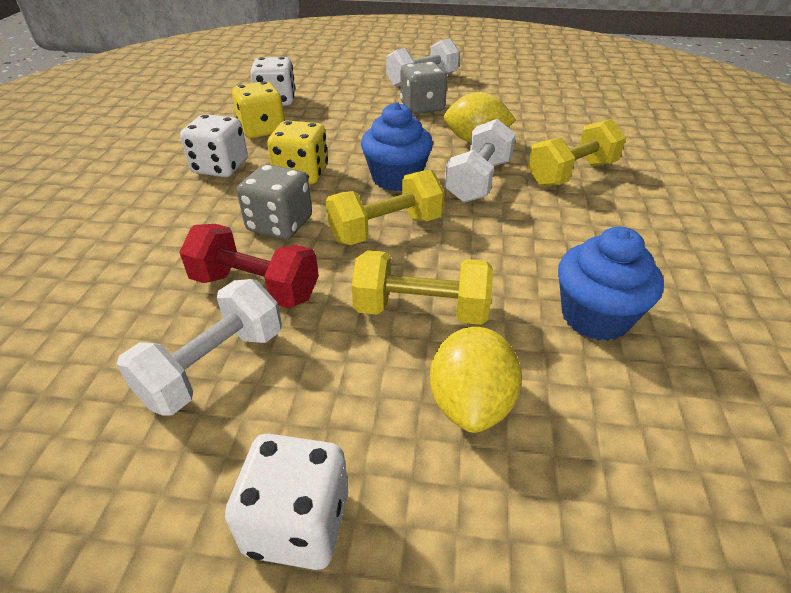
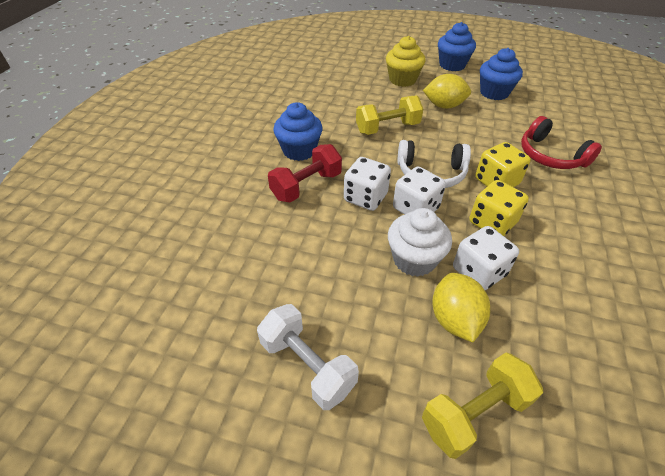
blue cupcake: 2 -> 3
grey dice: 2 -> 0
red headphones: 0 -> 1
white cupcake: 0 -> 1
white dumbbell: 3 -> 1
white headphones: 0 -> 1
yellow cupcake: 0 -> 1
yellow dumbbell: 3 -> 2

